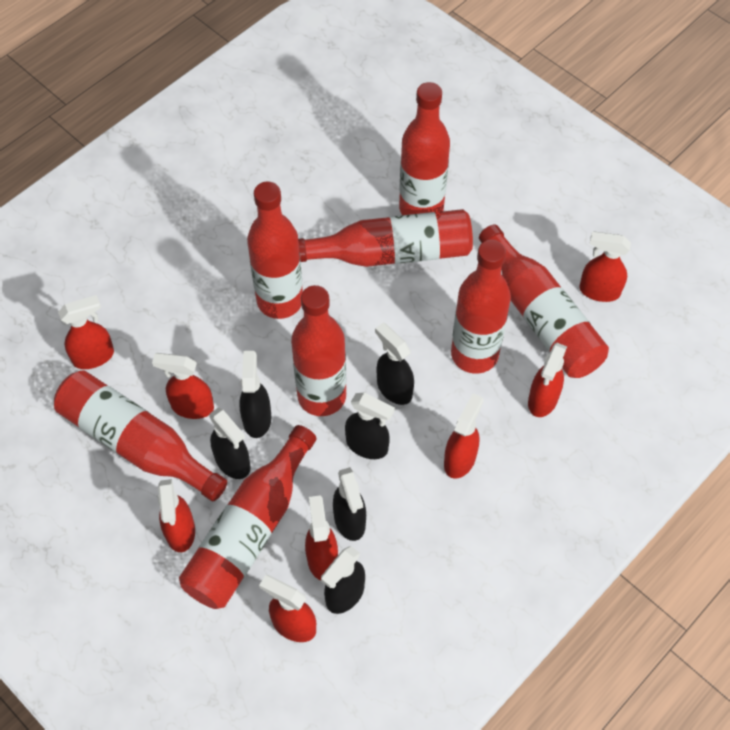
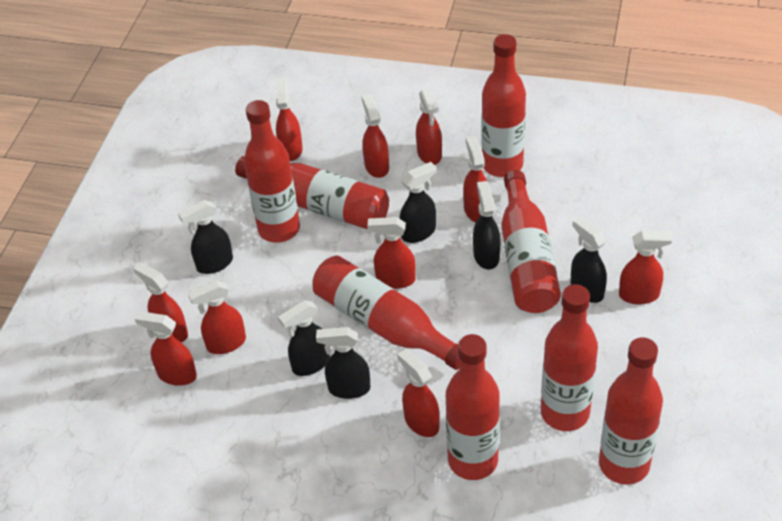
red spray bottle: 8 -> 10

